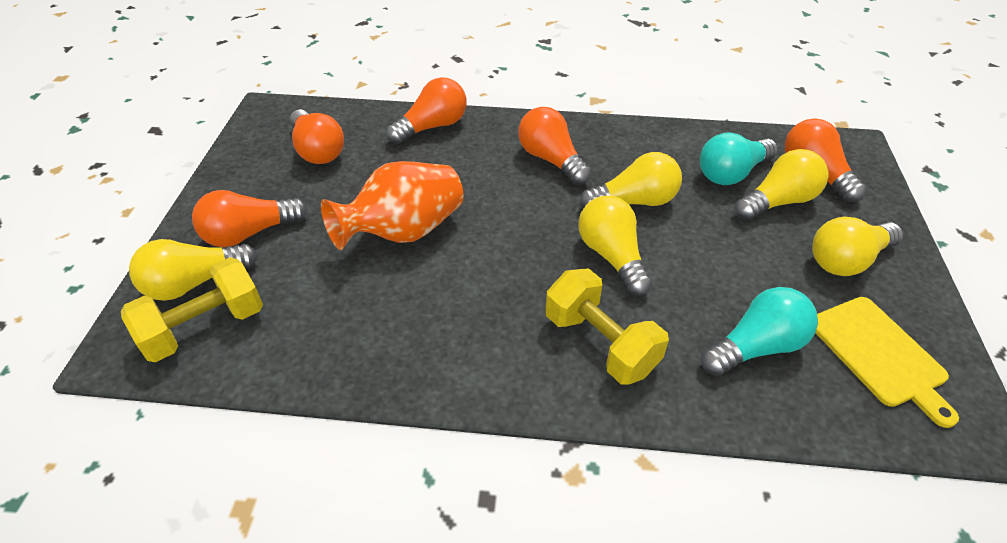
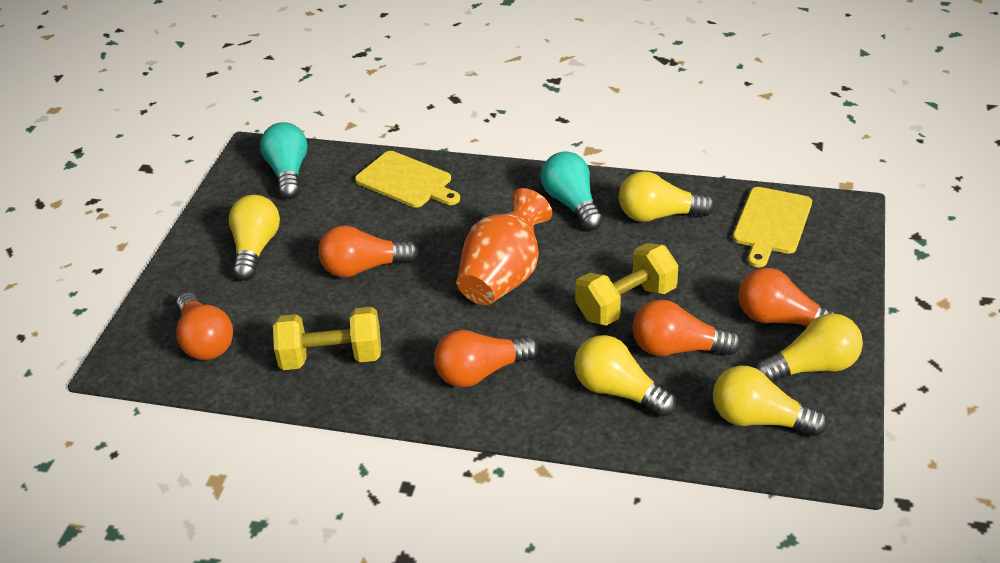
yellow cutting board: 1 -> 2

